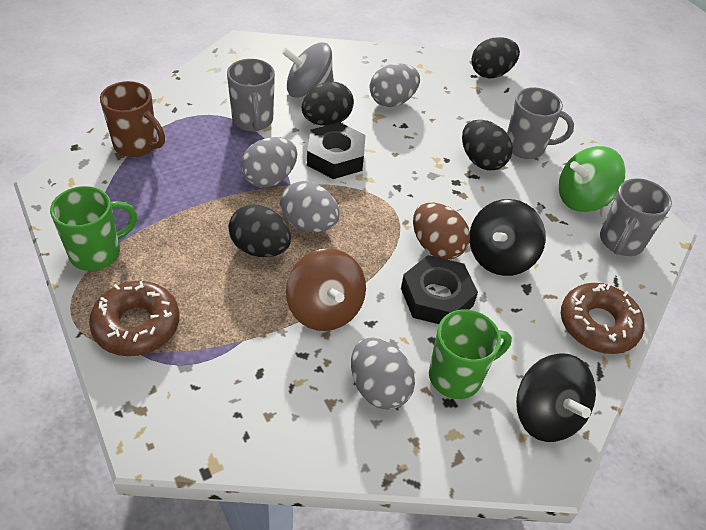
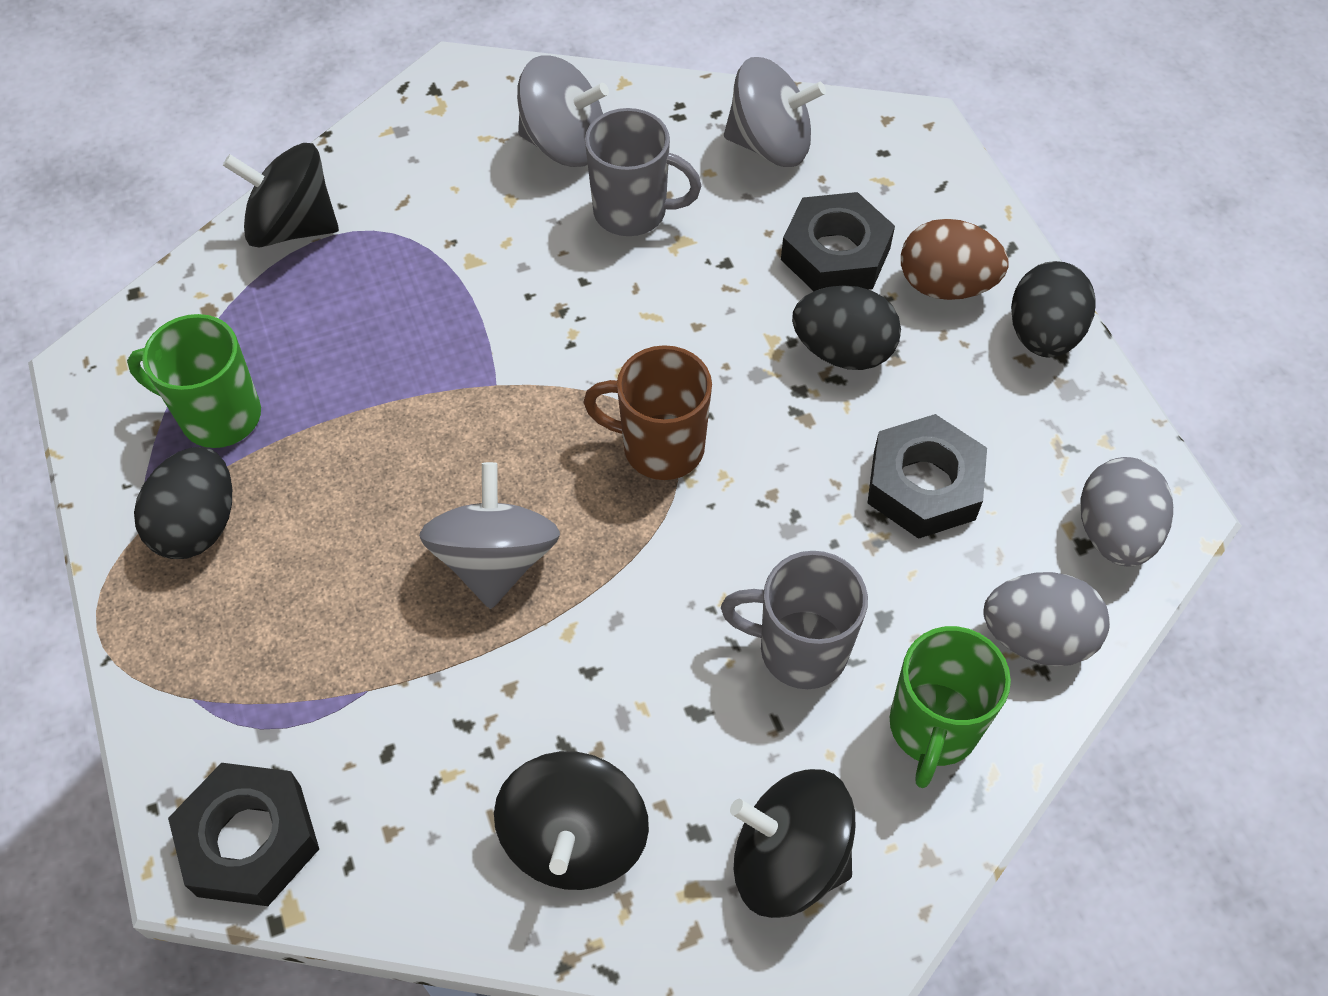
black egg: 4 -> 3
black nut: 2 -> 3
black spinning top: 2 -> 3
brown donut: 2 -> 0
brown spinning top: 1 -> 0
green spinning top: 1 -> 0
grey egg: 4 -> 2
grey mug: 3 -> 2
grey spinning top: 1 -> 3

